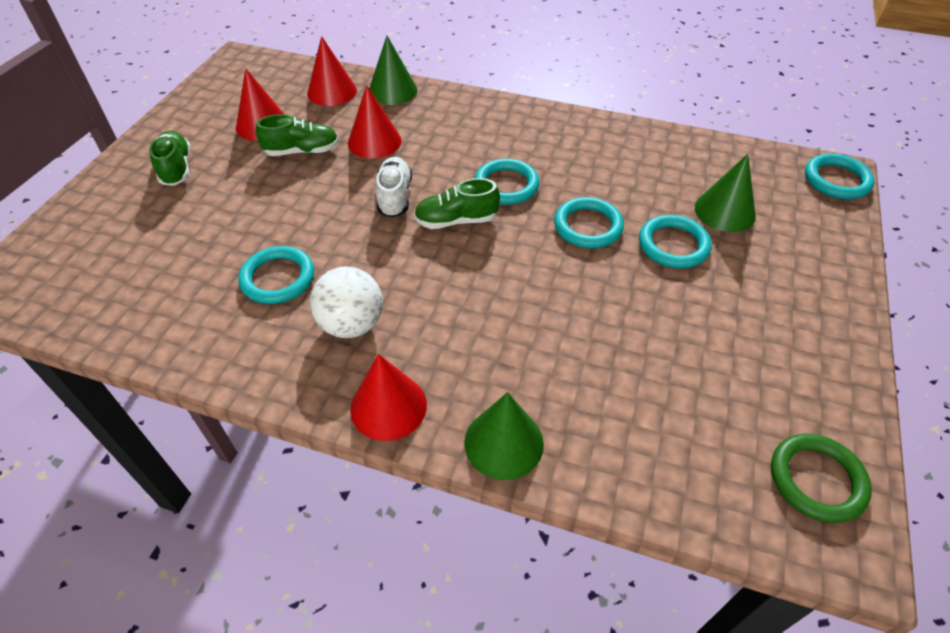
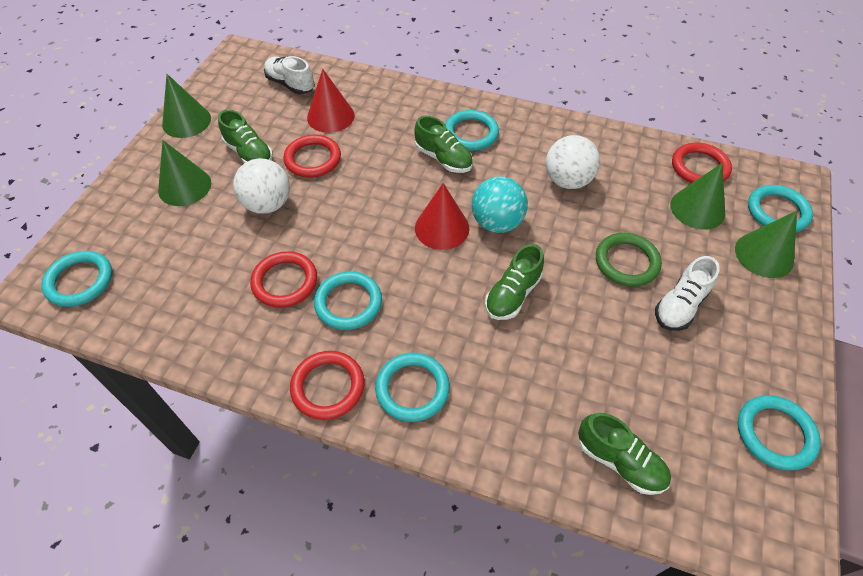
green cone: 3 -> 4
green shoe: 3 -> 4
red cone: 4 -> 2
red ring: 0 -> 4
turquoise ball: 0 -> 1
turquoise ring: 5 -> 6
white ball: 1 -> 2
white shoe: 1 -> 2

